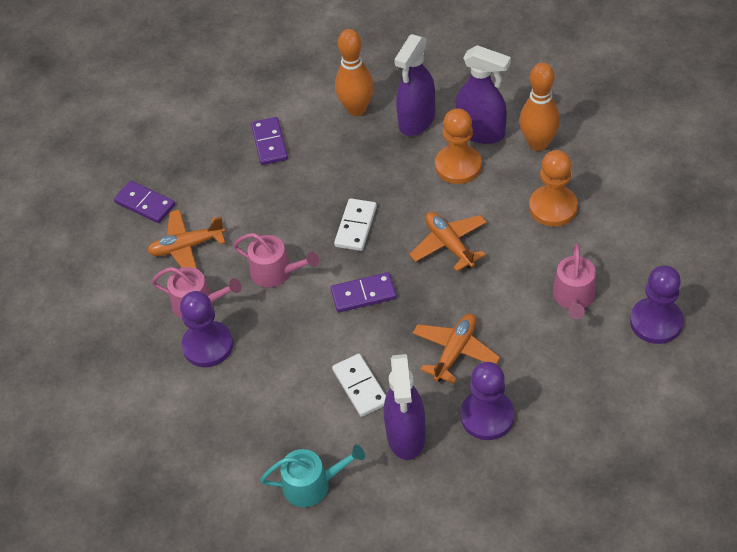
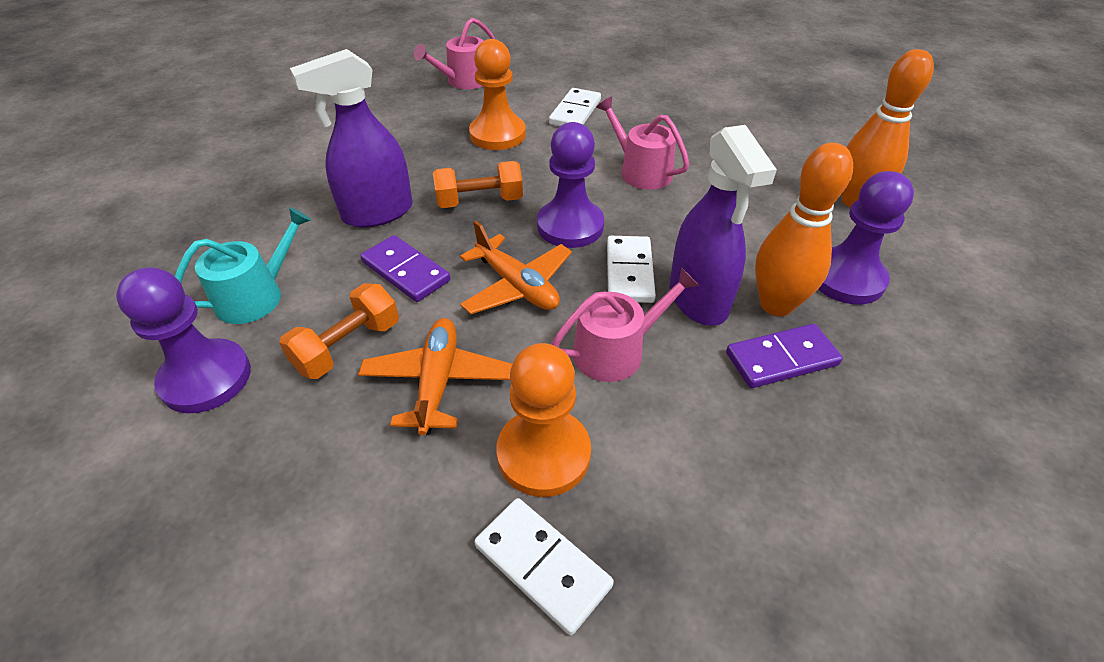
orange dumbbell: 0 -> 2
orange plane: 3 -> 2
purple domino: 3 -> 2
purple spray bottle: 3 -> 2
white domino: 2 -> 3

